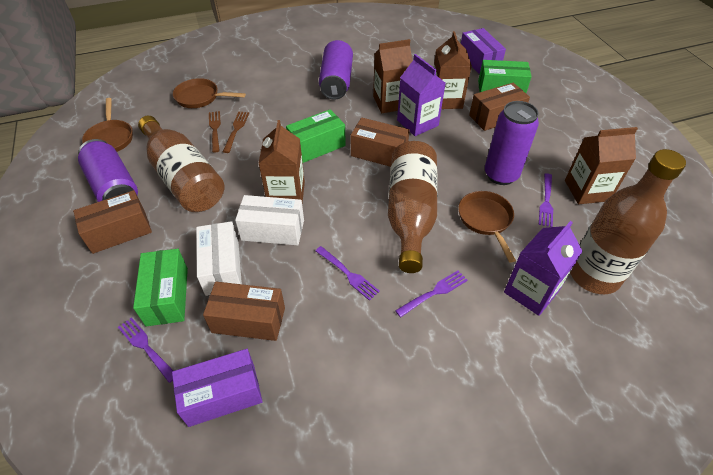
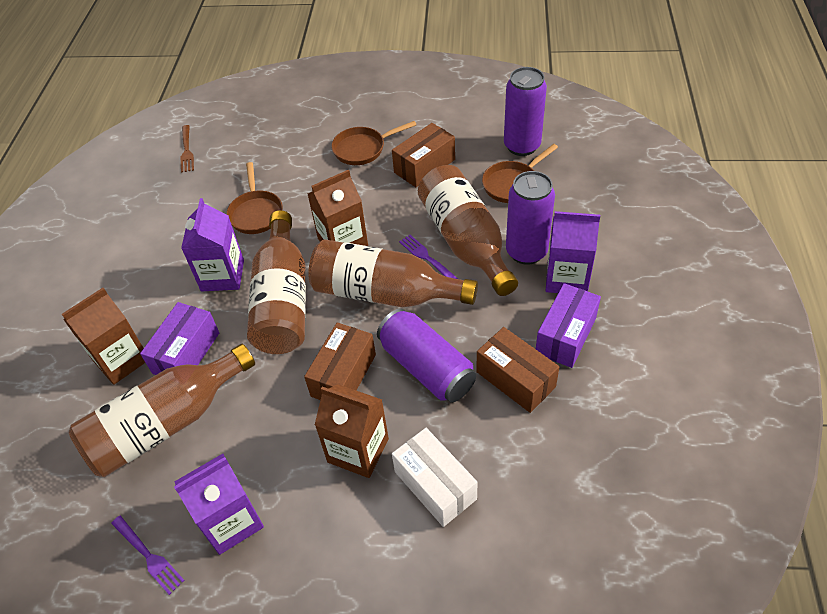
brown bottle: 3 -> 4
brown box: 4 -> 3
brown carton: 4 -> 3
brown fork: 2 -> 1
green box: 3 -> 0
purple carton: 2 -> 3
purple fork: 4 -> 2
white box: 2 -> 1

